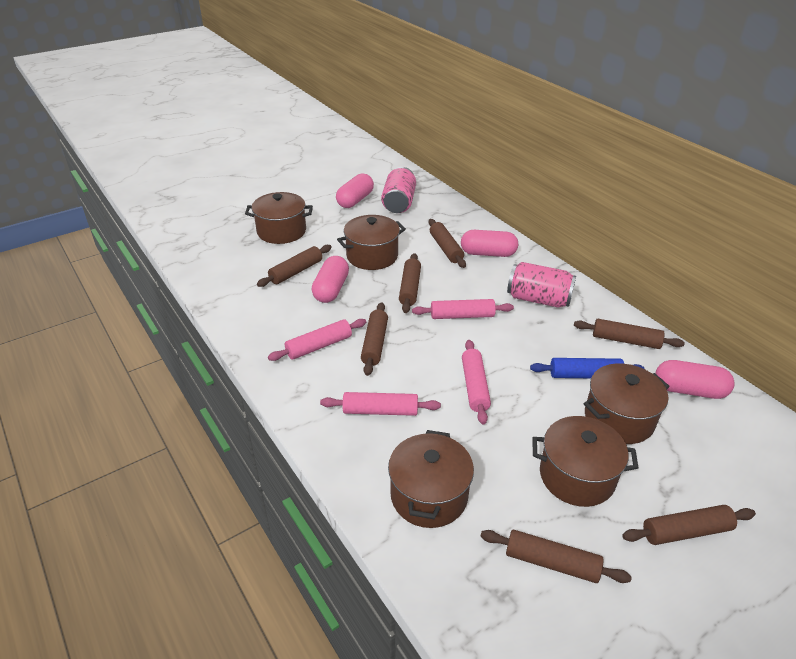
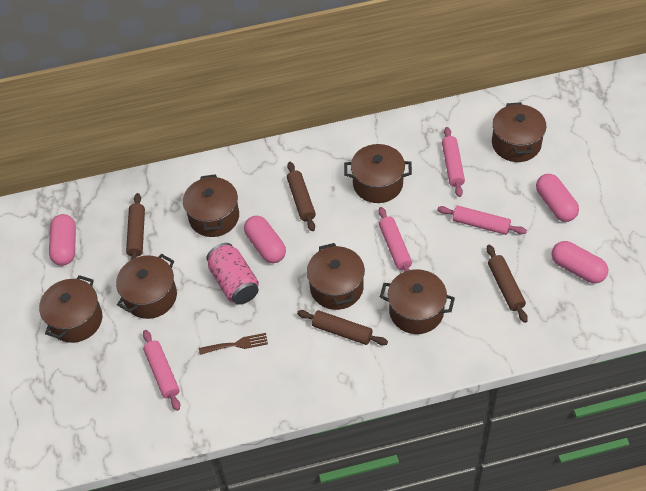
blue rolling pin: 1 -> 0
brown fork: 0 -> 1
brown pot: 5 -> 7
brown rolling pin: 7 -> 4
pink can: 2 -> 1

